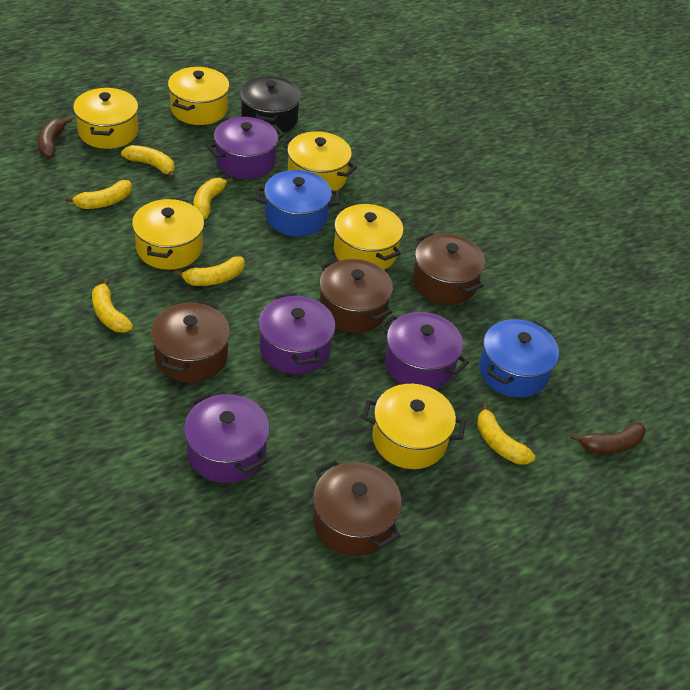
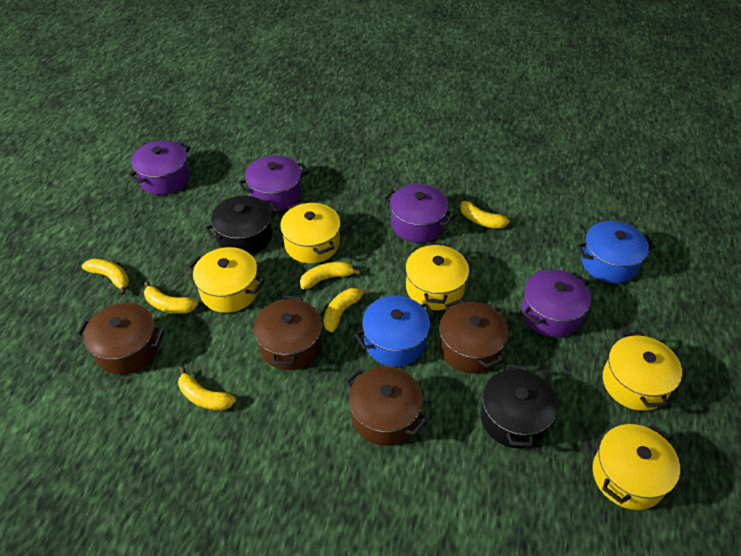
black pot: 1 -> 2
brown banana: 2 -> 0
yellow pot: 6 -> 5

